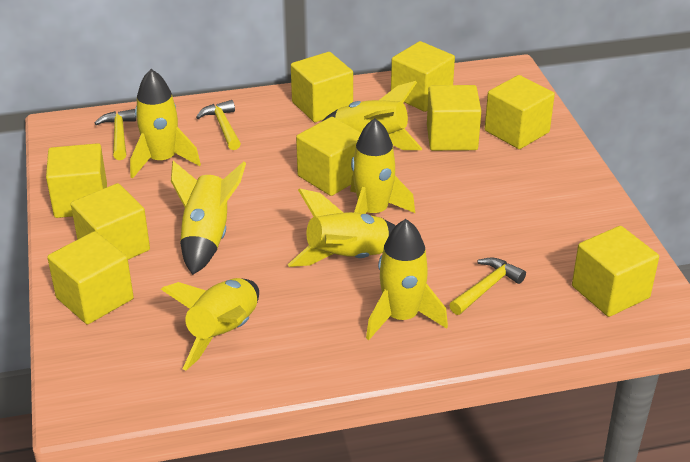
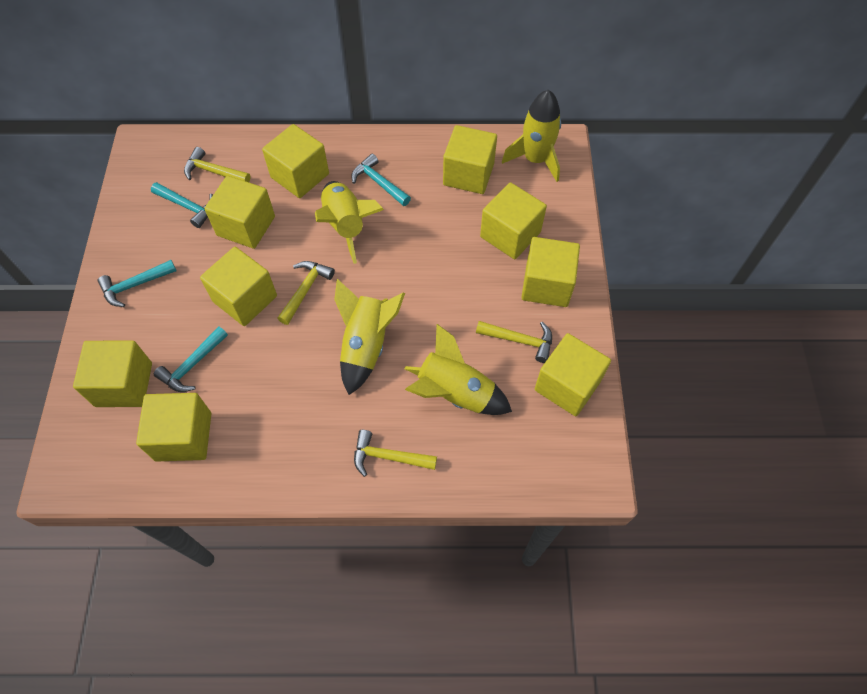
turquoise hammer: 0 -> 4
yellow hammer: 3 -> 4
yellow rocket: 7 -> 4

